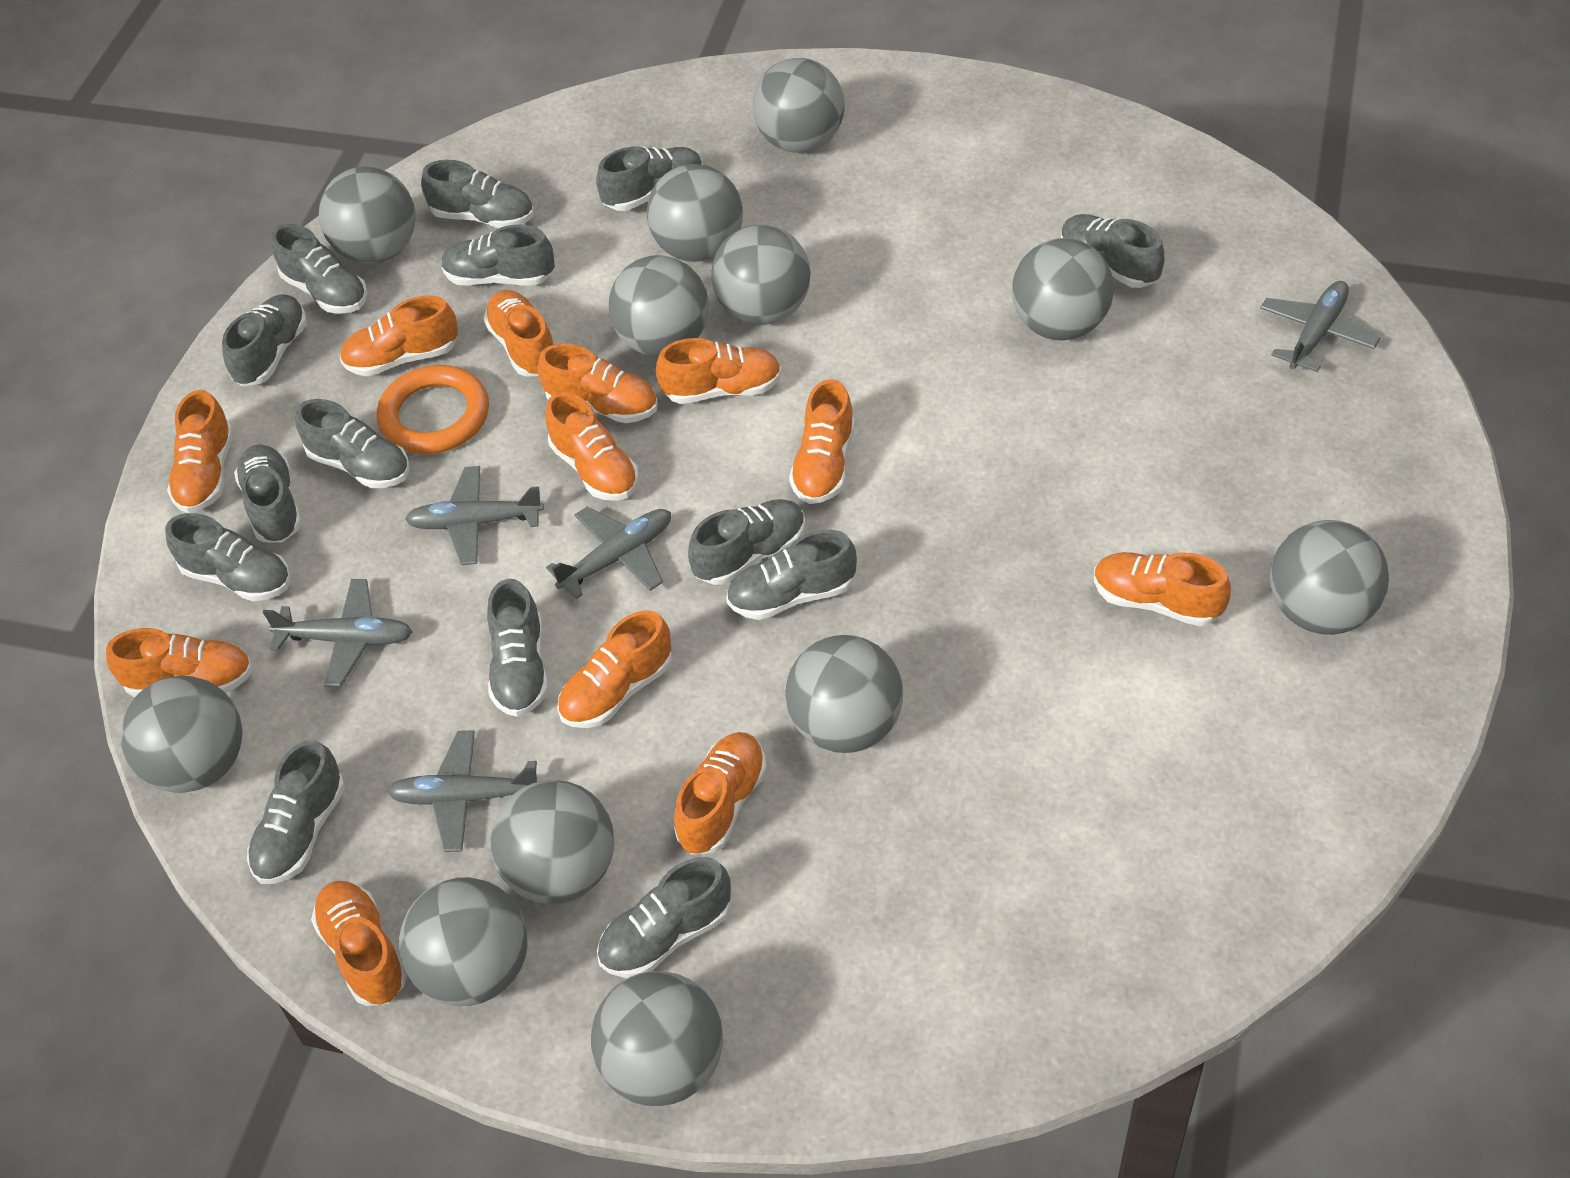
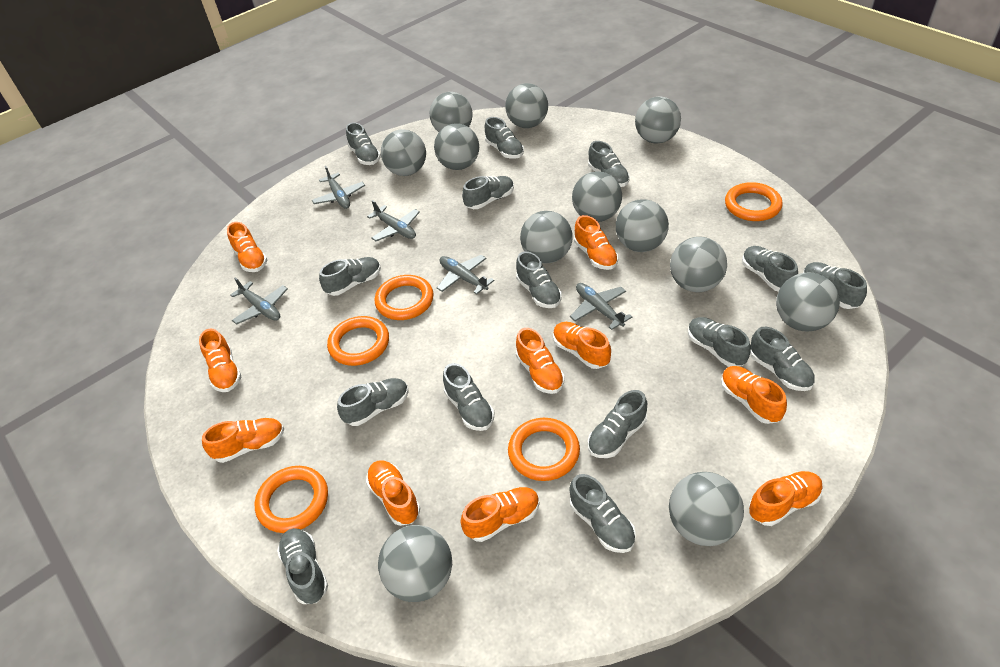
grey shoe: 14 -> 15
orange ring: 1 -> 5
orange shoe: 12 -> 10

